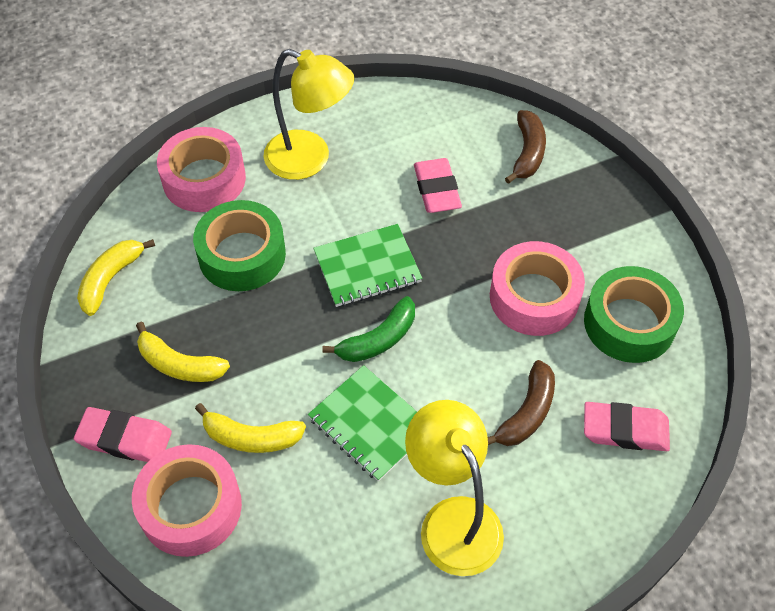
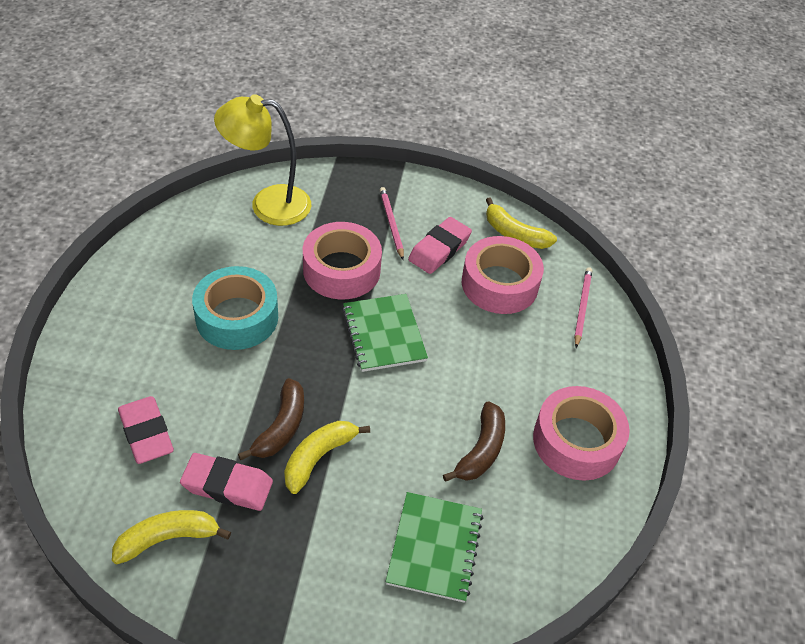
green banana: 1 -> 0
green tape: 2 -> 0
pink pencil: 0 -> 2
turquoise tape: 0 -> 1
yellow lamp: 2 -> 1

